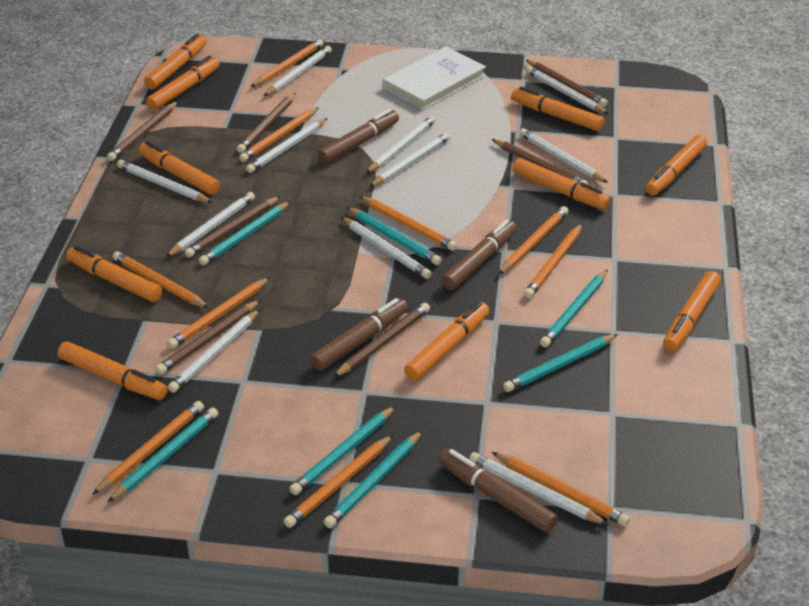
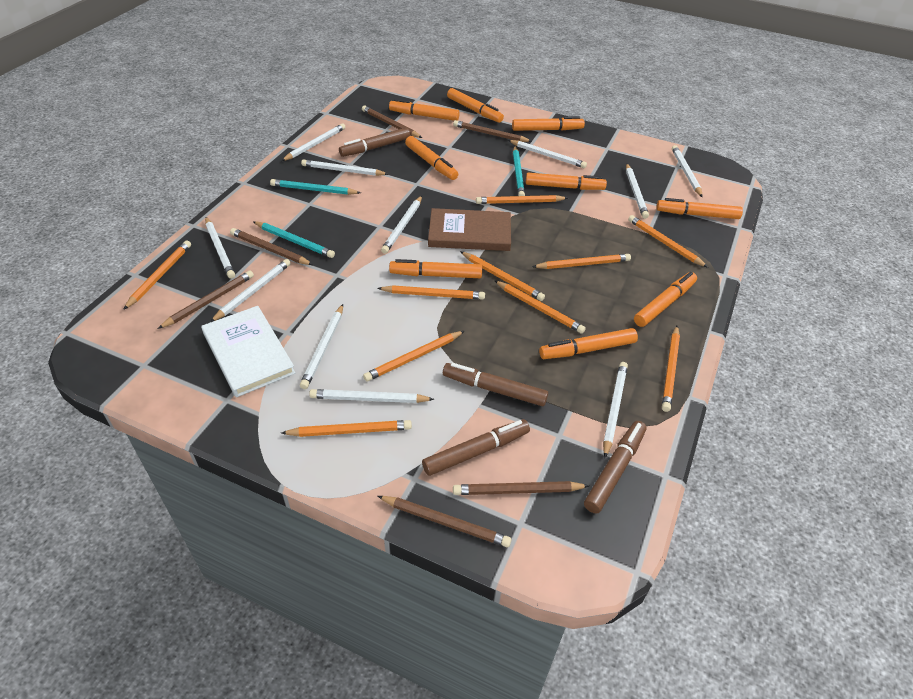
brown book: 0 -> 1
brown pencil: 7 -> 6
orange marker: 10 -> 9
turquoise pencil: 7 -> 3

